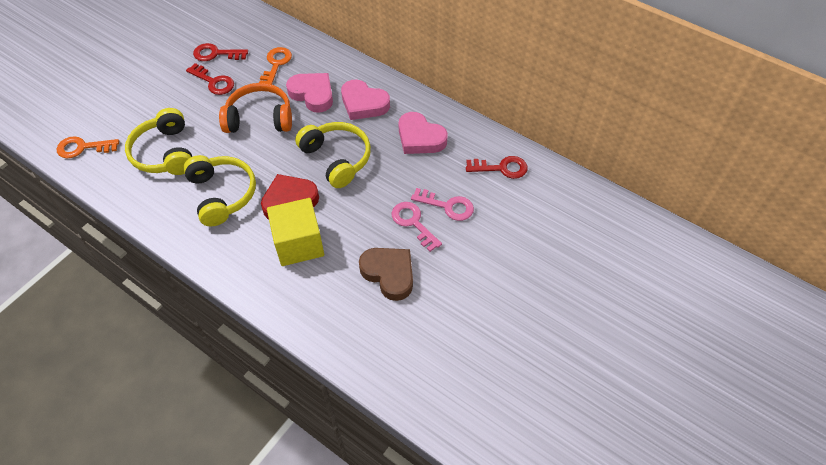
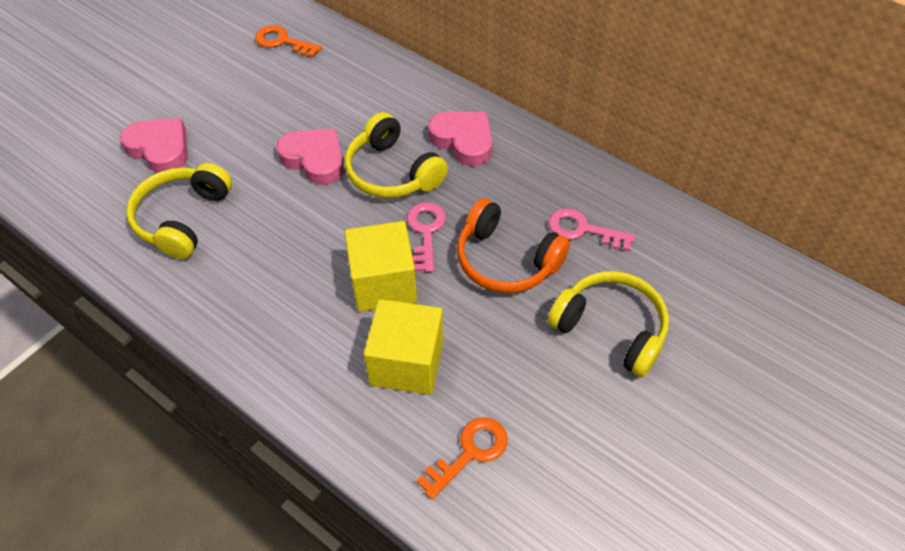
brown heart: 1 -> 0
red heart: 1 -> 0
red key: 3 -> 0
yellow cube: 1 -> 2

